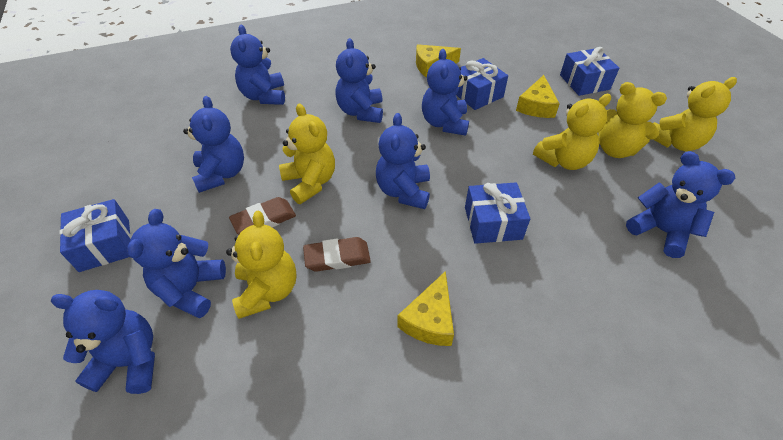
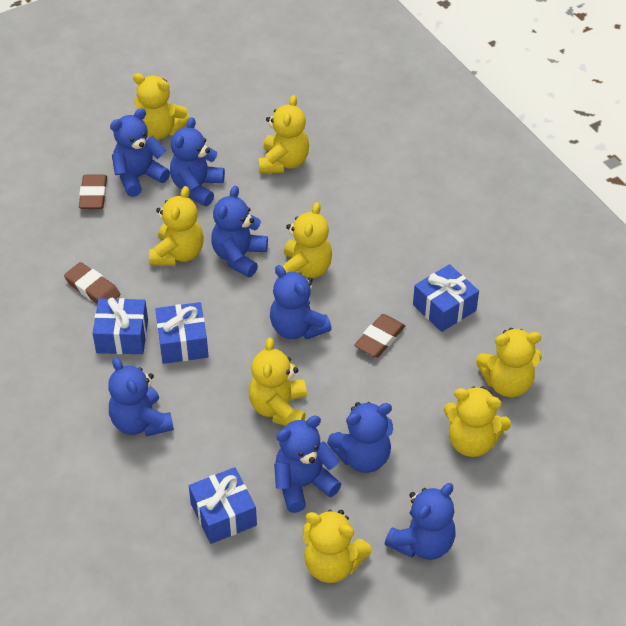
brown eraser: 2 -> 3
yellow cheese: 3 -> 0
yellow teddy bear: 5 -> 8

